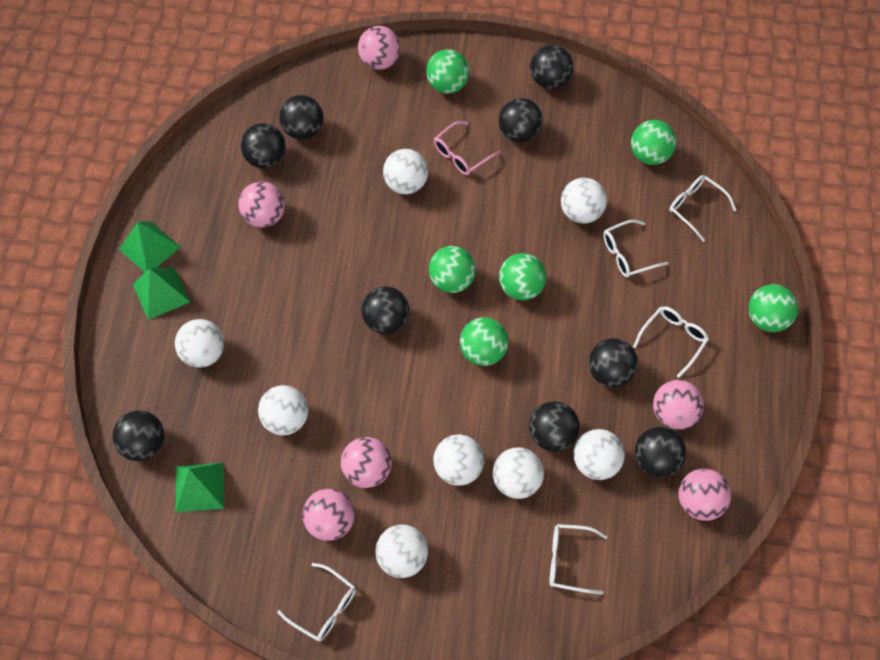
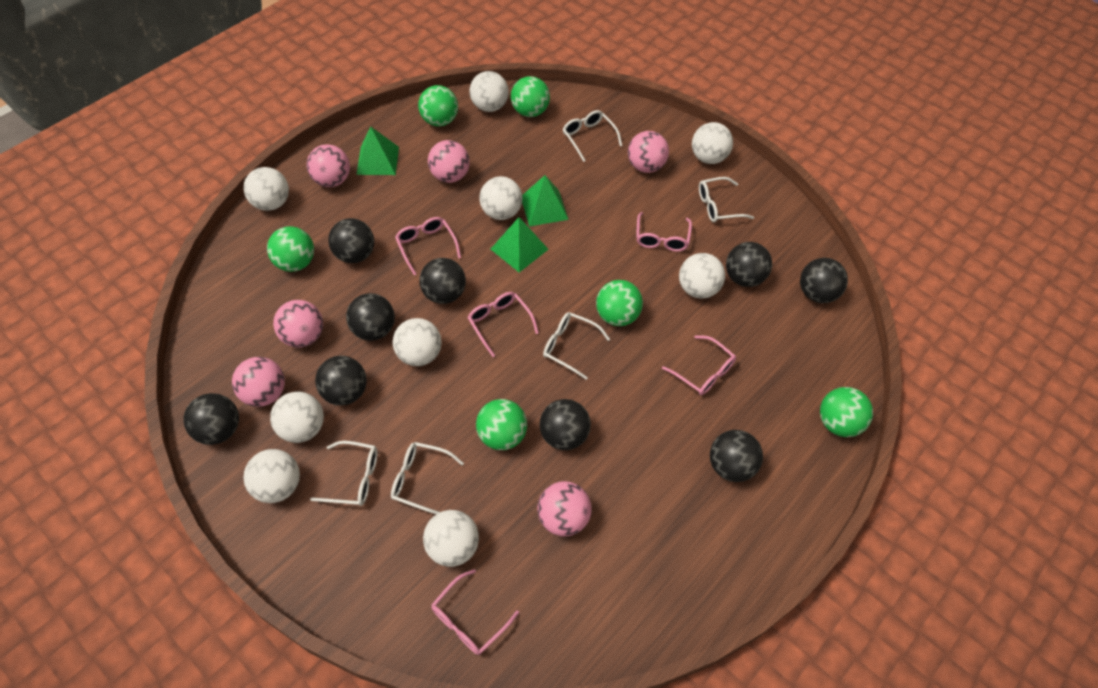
pink glasses: 1 -> 5
white ball: 8 -> 9

